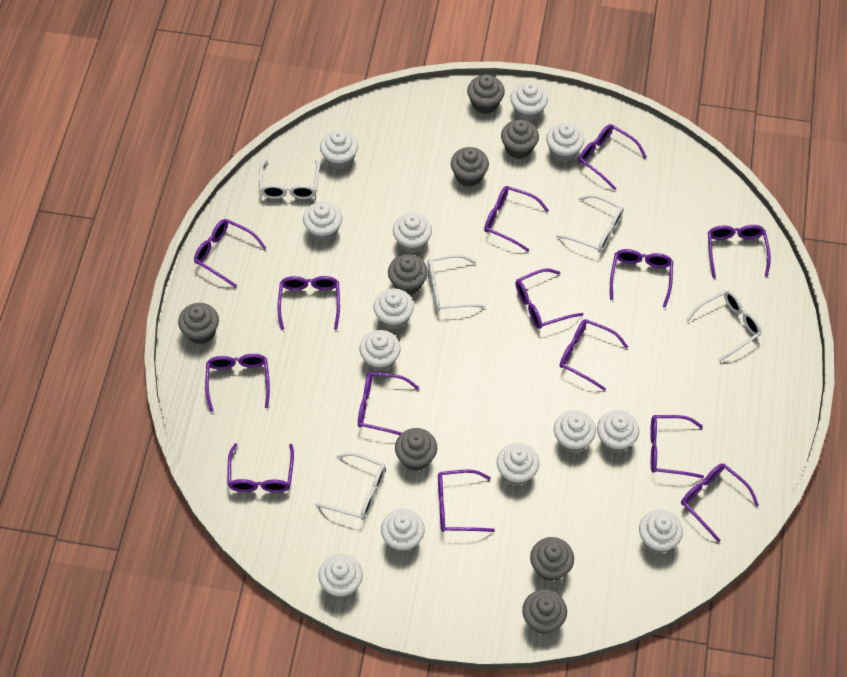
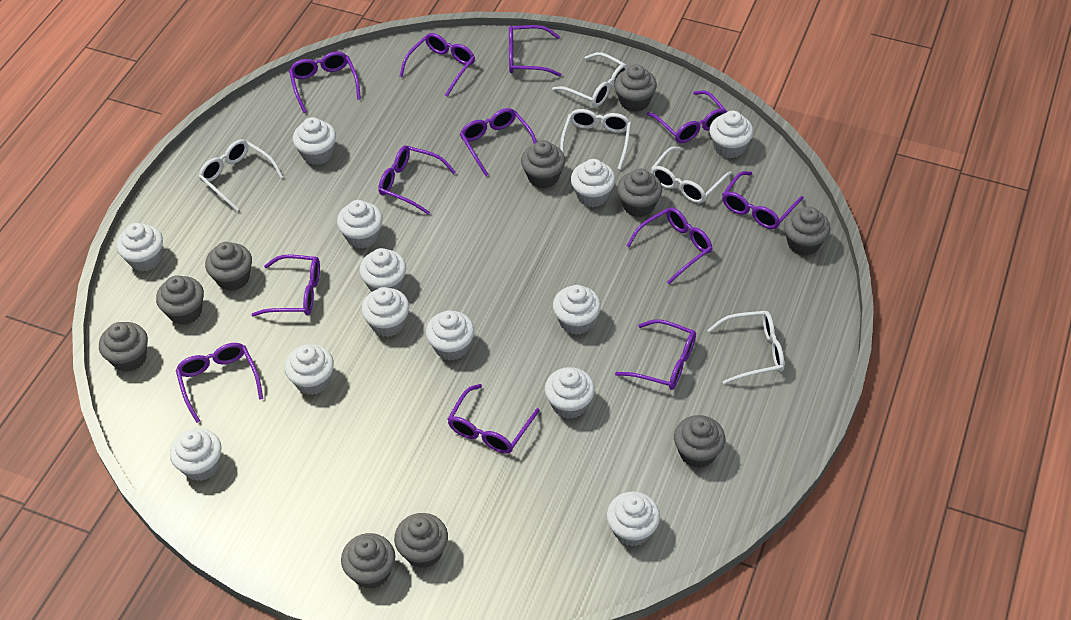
grey cupcake: 8 -> 10
purple glasses: 14 -> 12

